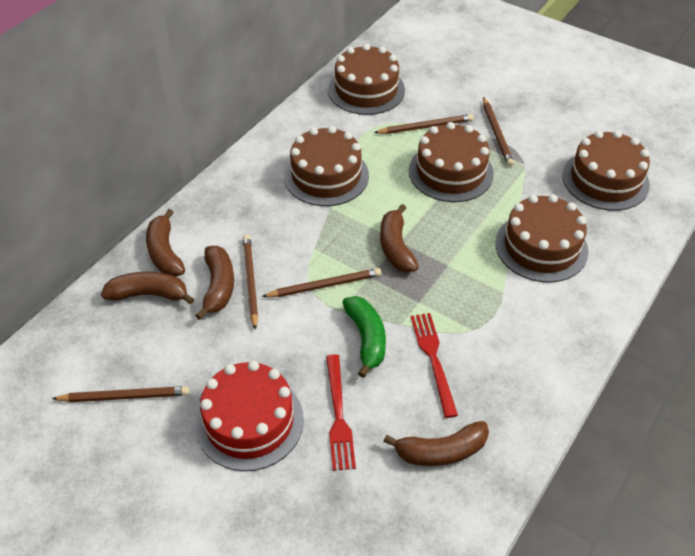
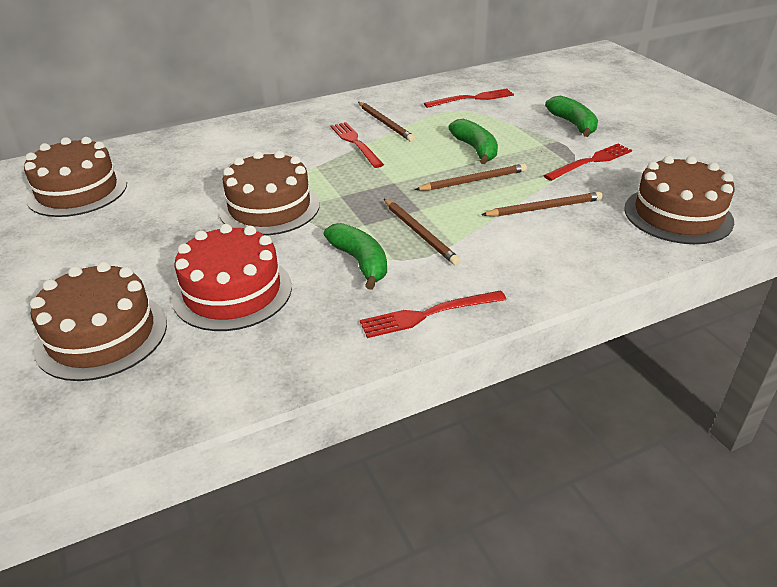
brown banana: 5 -> 0
brown cake: 5 -> 4
brown pencil: 5 -> 4
green banana: 1 -> 3
red fork: 2 -> 4

